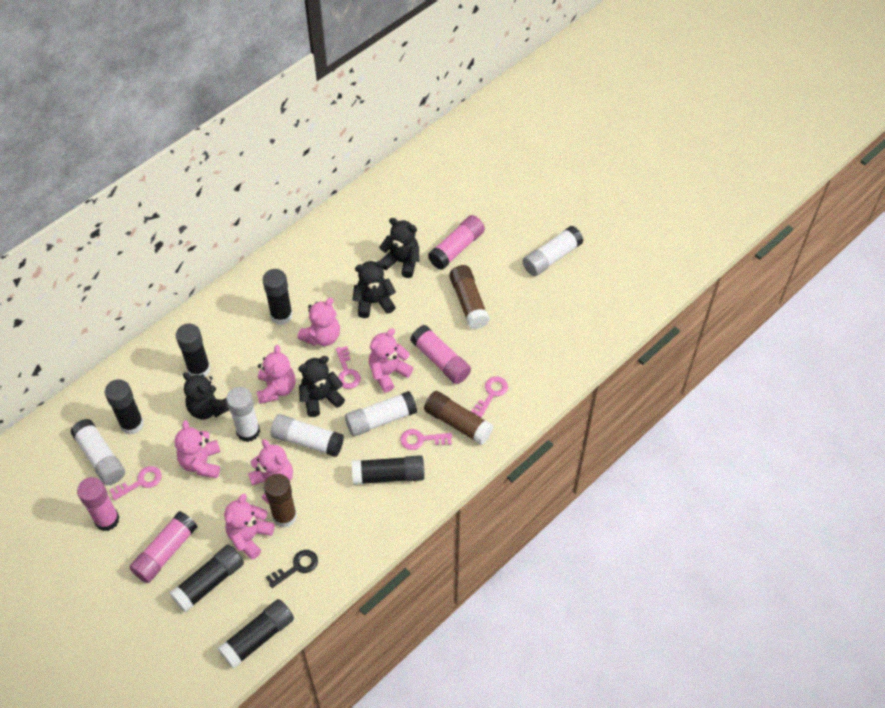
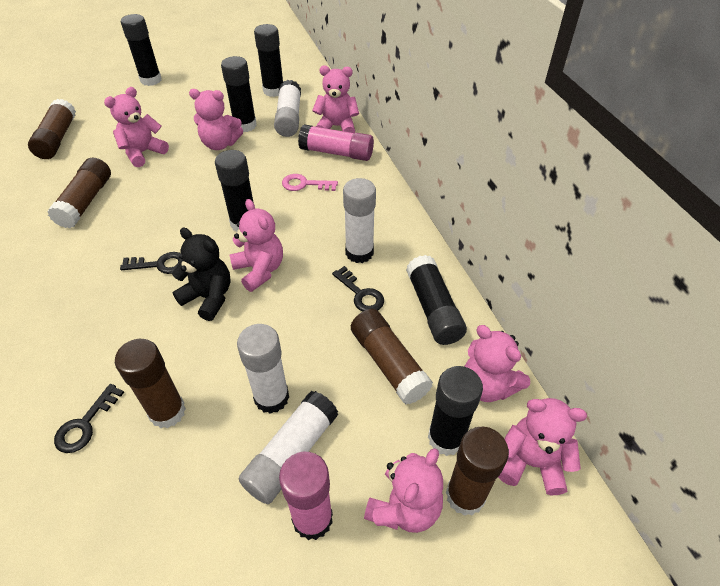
black key: 1 -> 3
black teddy bear: 4 -> 1
brown glue stick: 3 -> 5
pink glue stick: 4 -> 2
pink key: 4 -> 1
pink teddy bear: 6 -> 7
white glue stick: 5 -> 4

